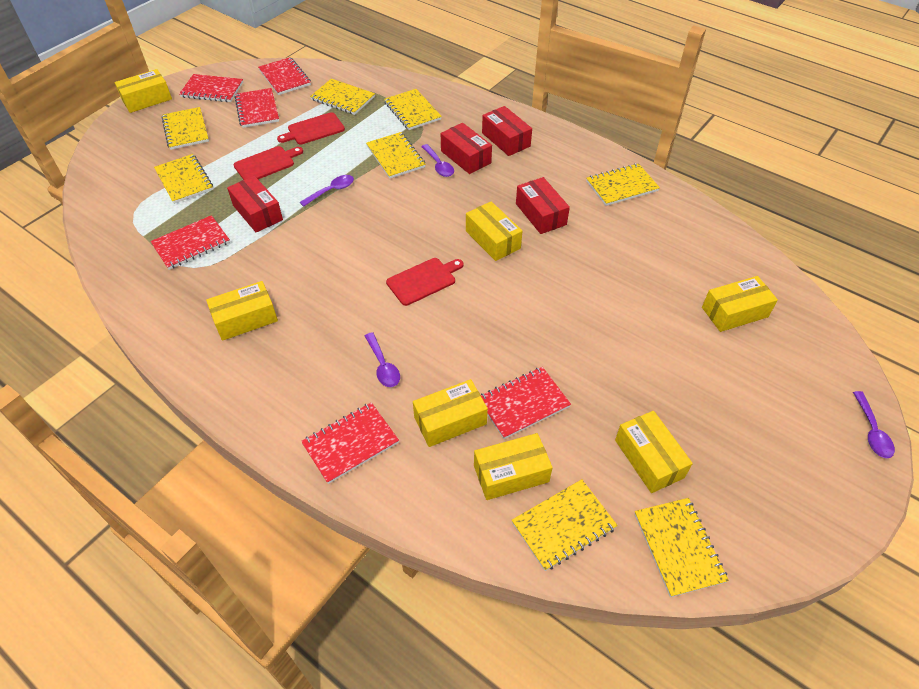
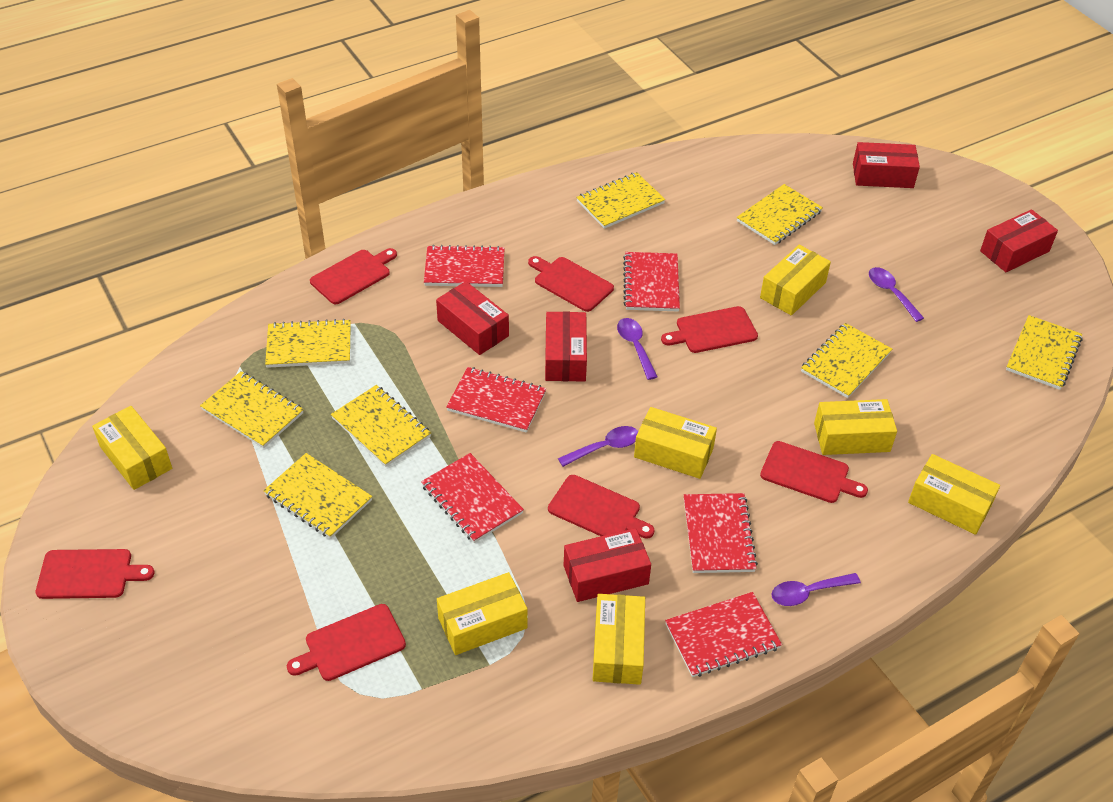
red box: 4 -> 5
red cutting board: 3 -> 7

